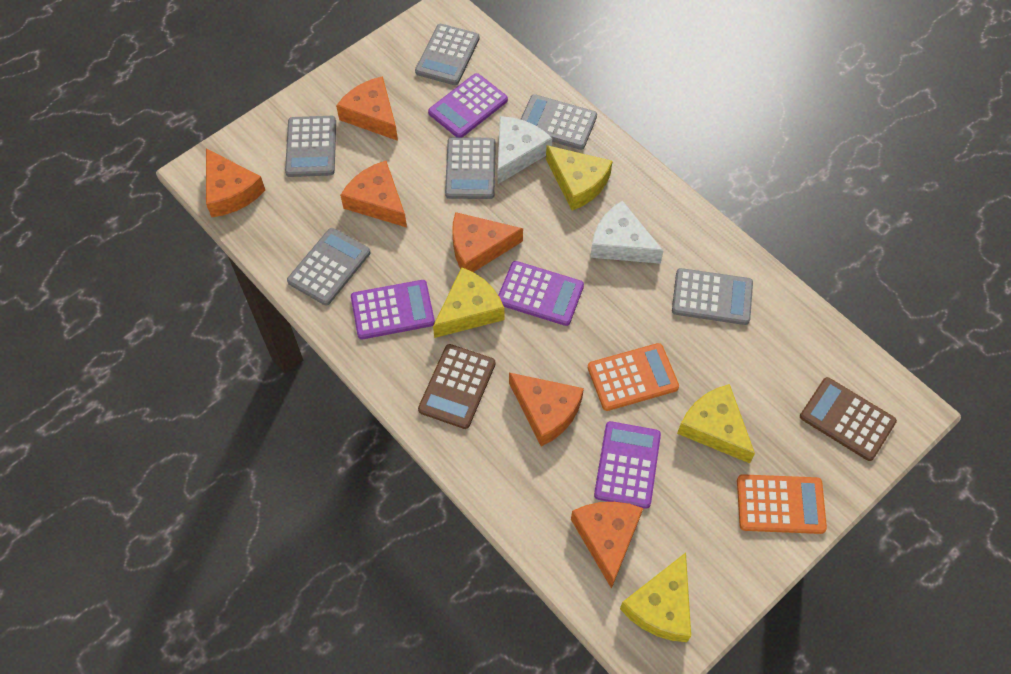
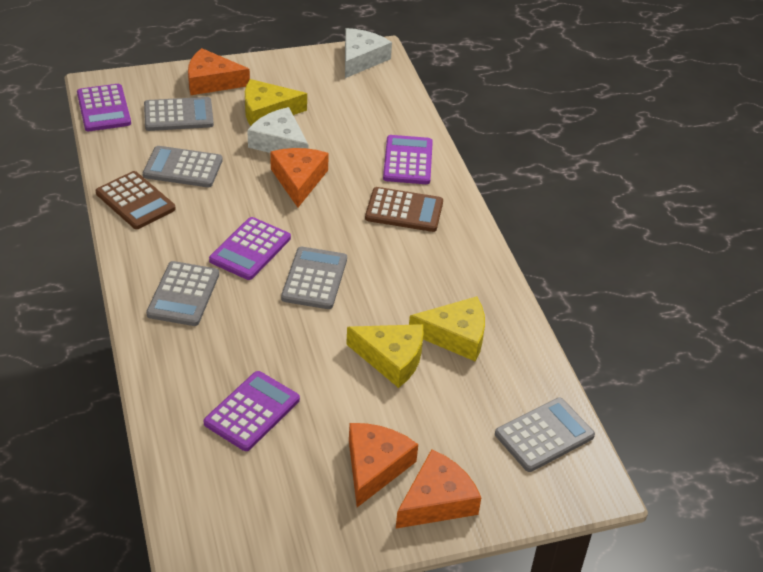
grey calculator: 6 -> 5
orange calculator: 2 -> 0
orange cheese: 6 -> 4
yellow cheese: 4 -> 3

